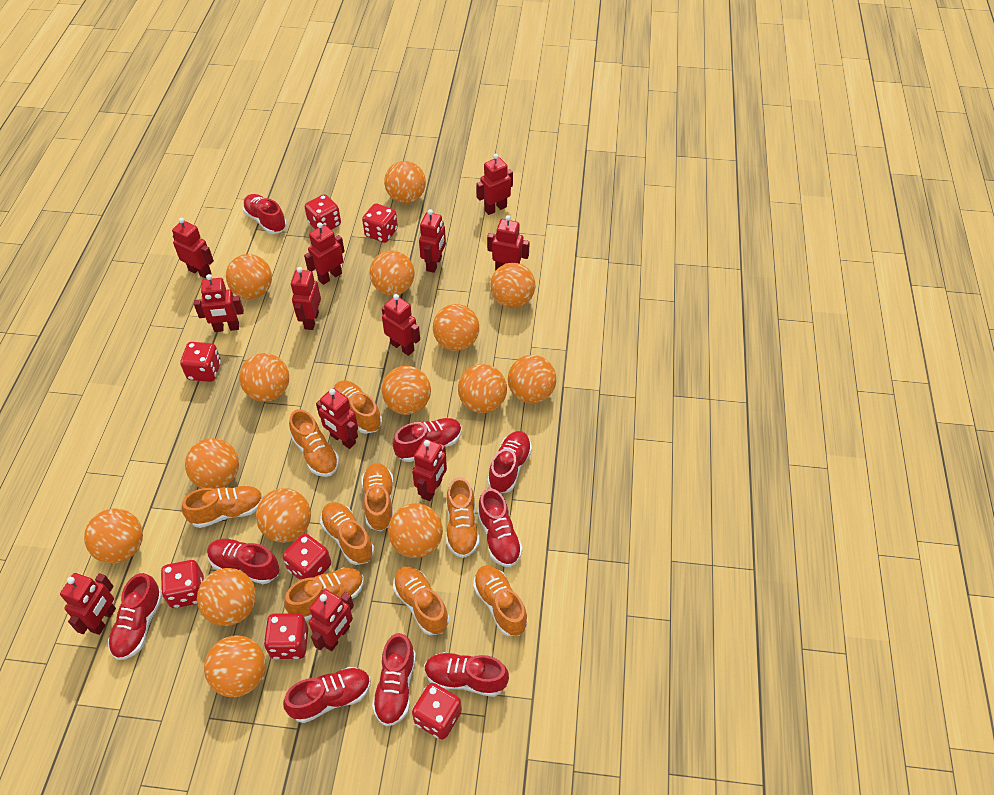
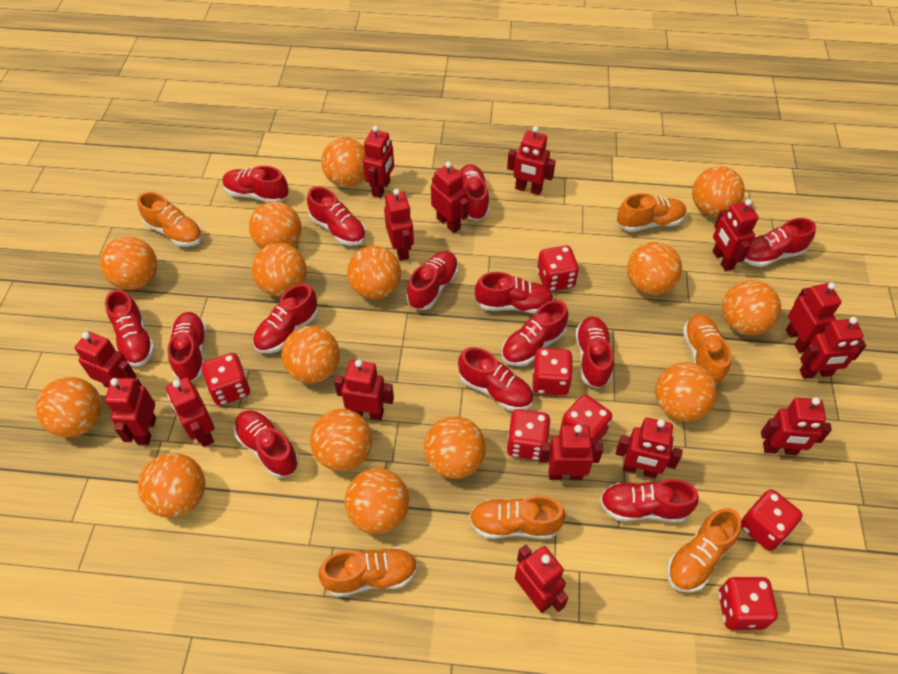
orange shoe: 9 -> 6
red robot: 12 -> 15
red shoe: 9 -> 14

